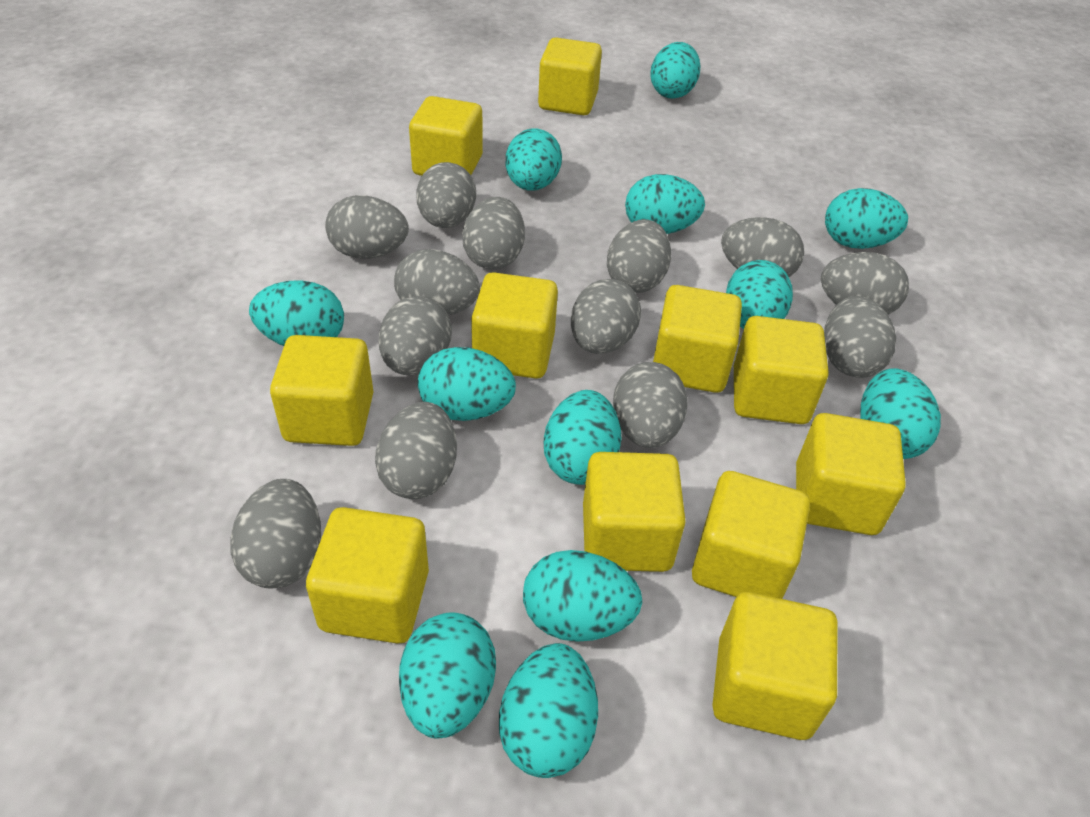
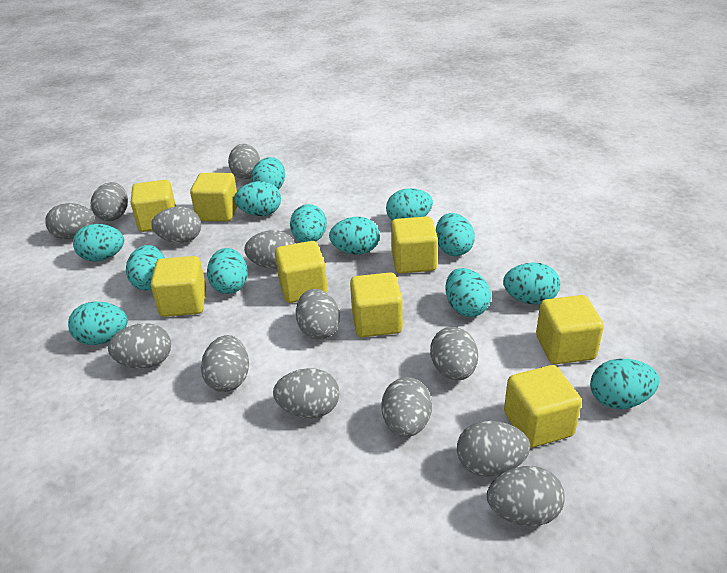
turquoise egg: 12 -> 13
yellow cube: 11 -> 8

